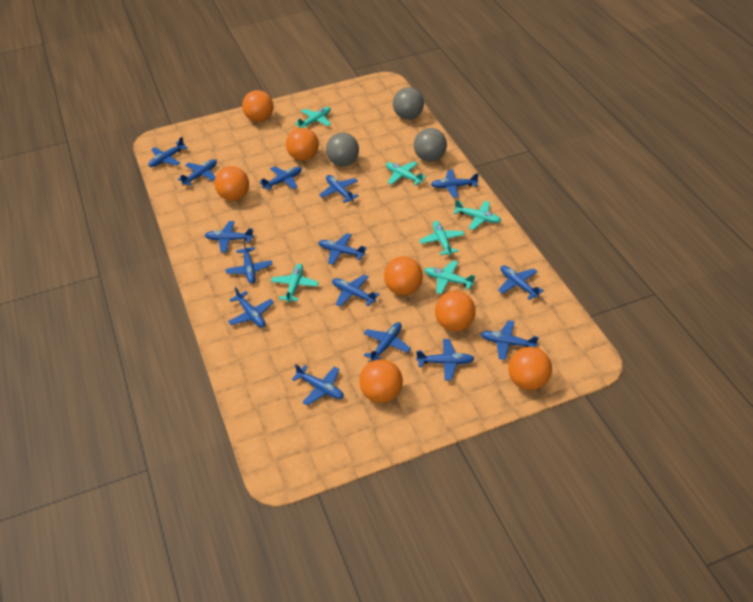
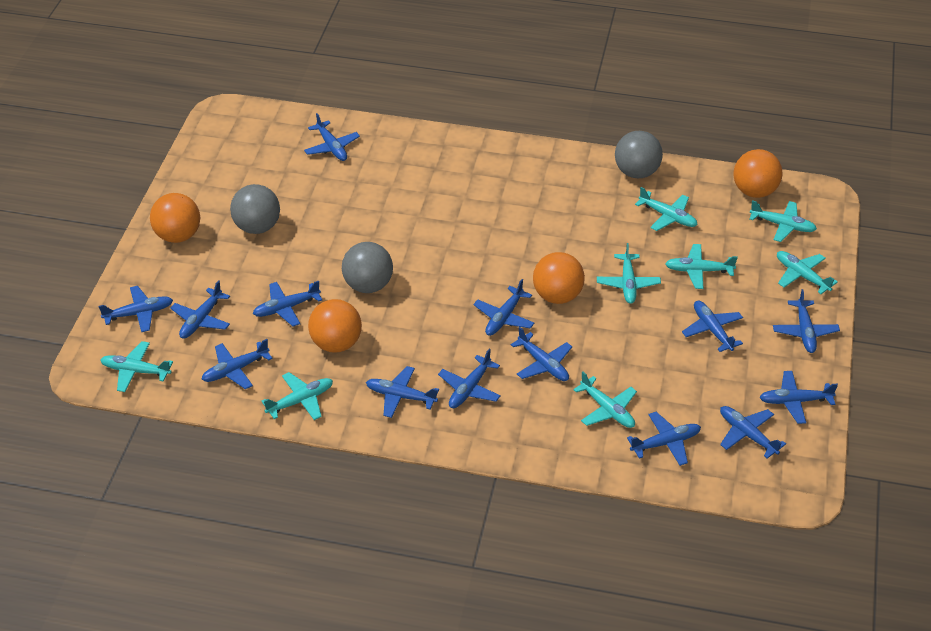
blue plane: 15 -> 14
orange ball: 7 -> 4
turquoise plane: 6 -> 8

